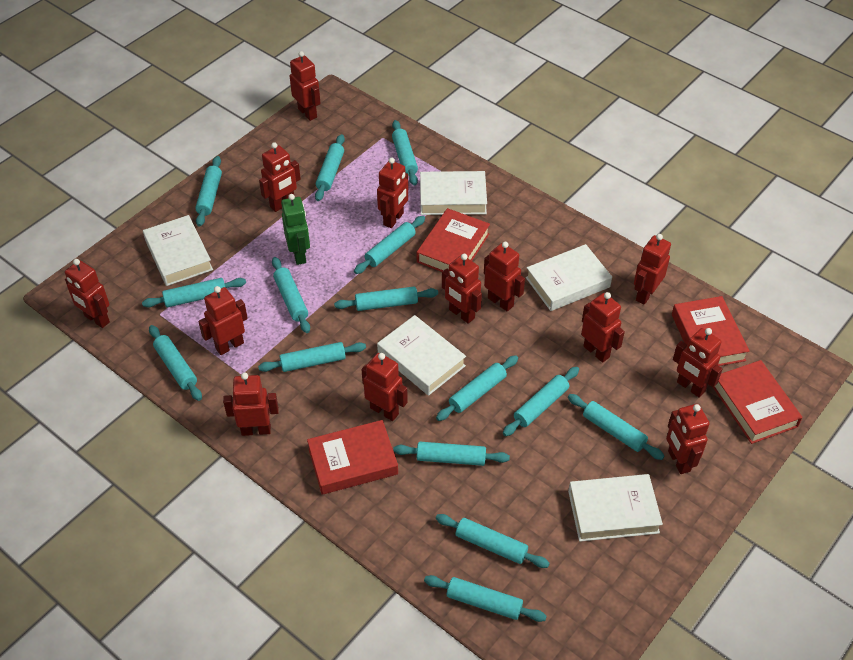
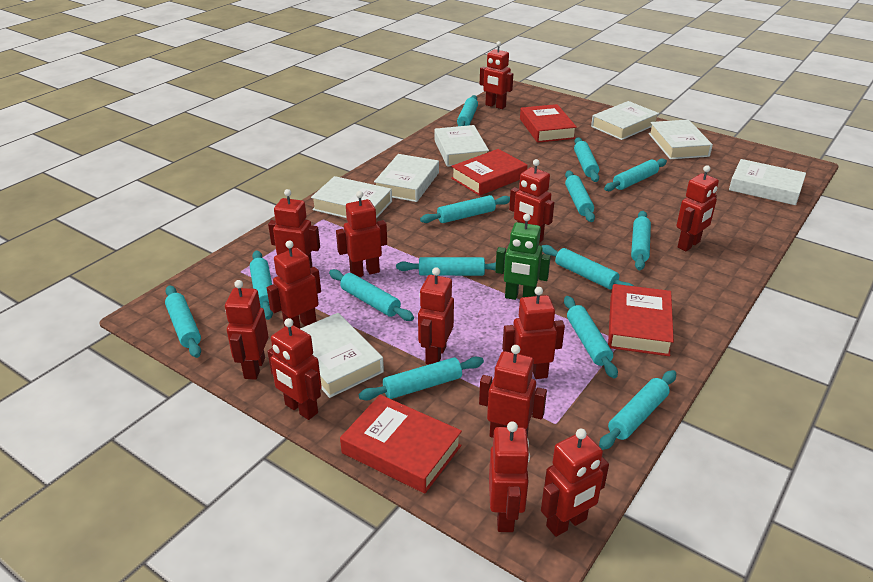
turquoise rolling pin: 15 -> 14
white book: 5 -> 7

